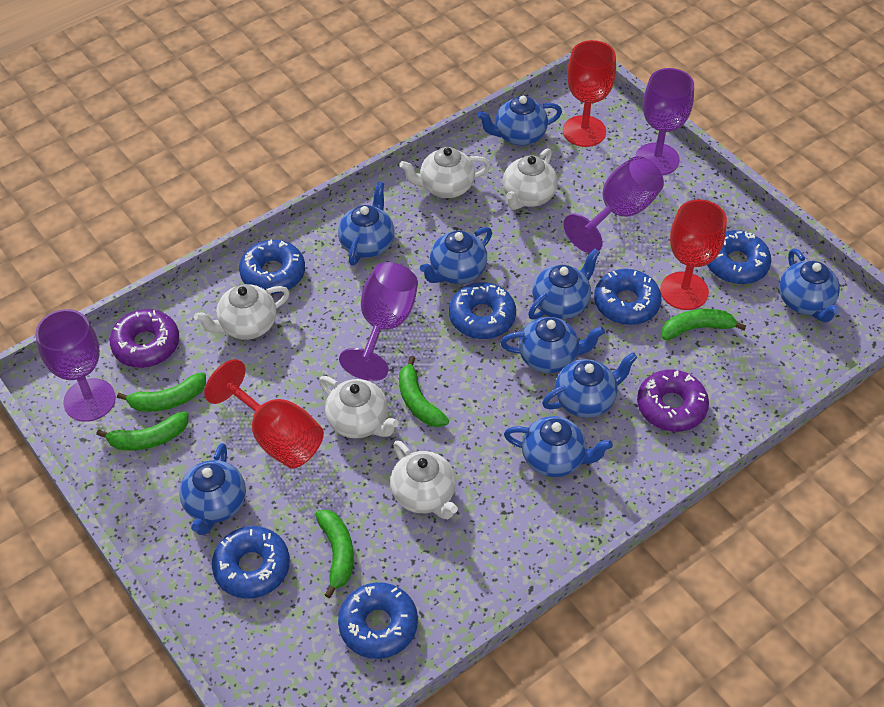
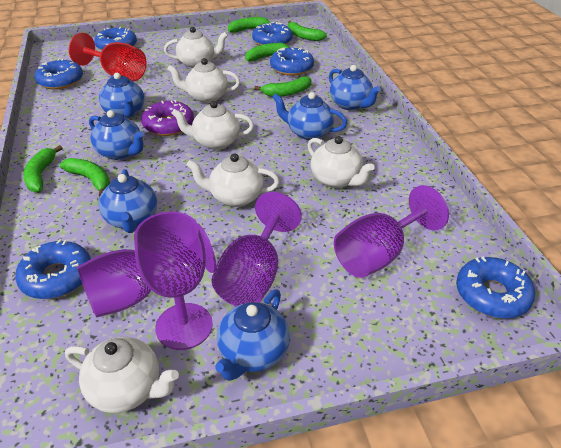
blue teapot: 9 -> 6
green banana: 5 -> 6
purple donut: 2 -> 1
red goblet: 3 -> 1
white teapot: 5 -> 6

